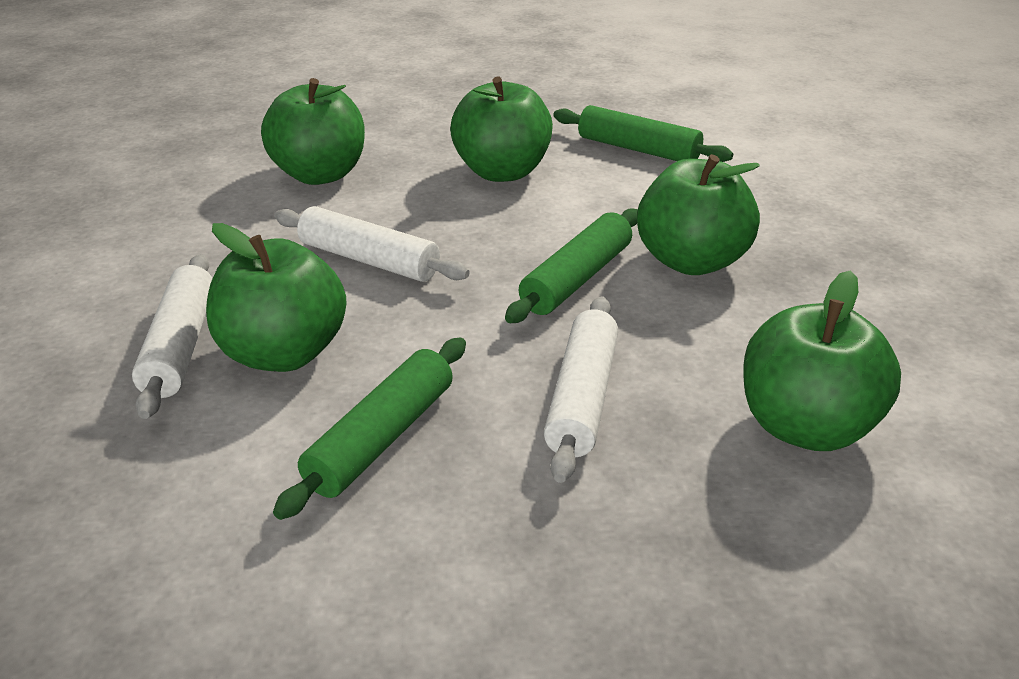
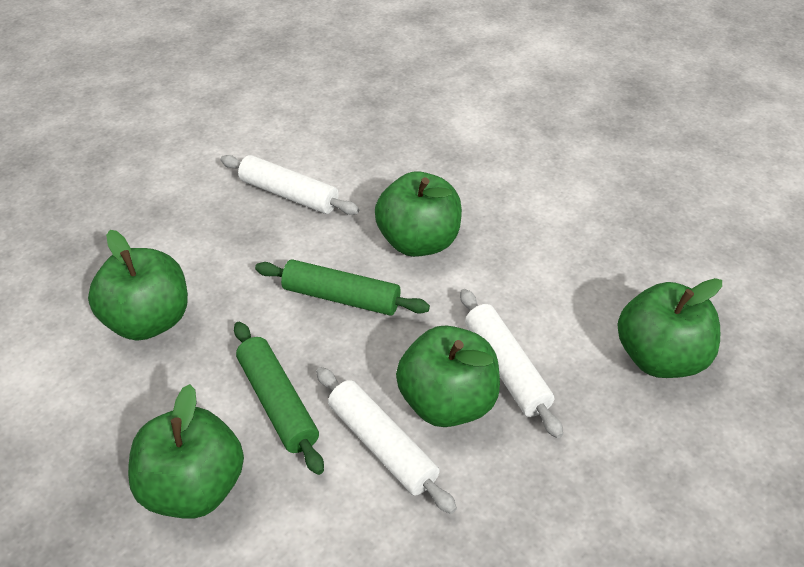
green rolling pin: 3 -> 2

